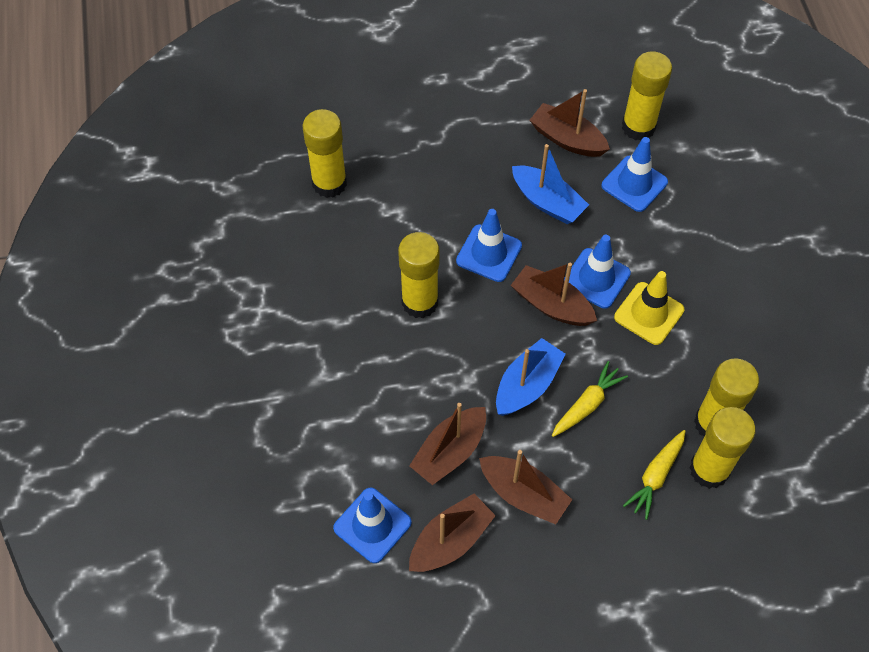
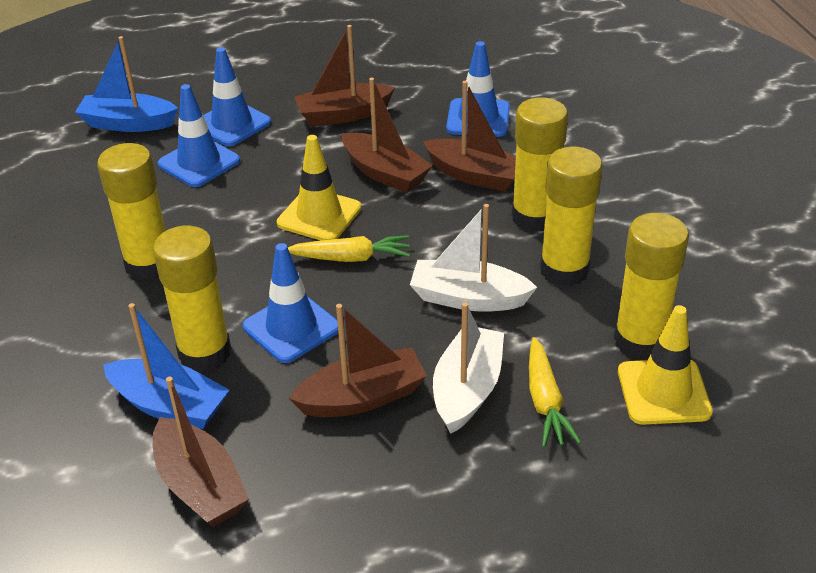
white boat: 0 -> 2
yellow traffic cone: 1 -> 2

